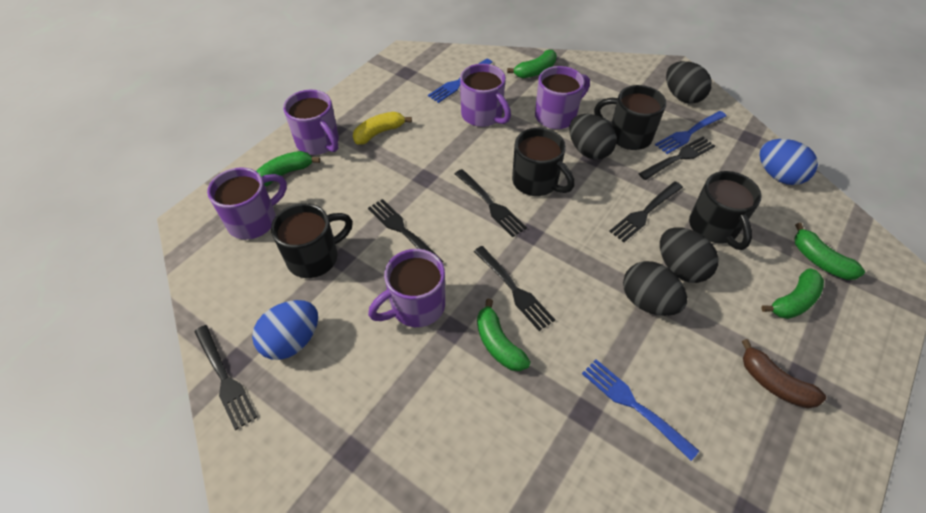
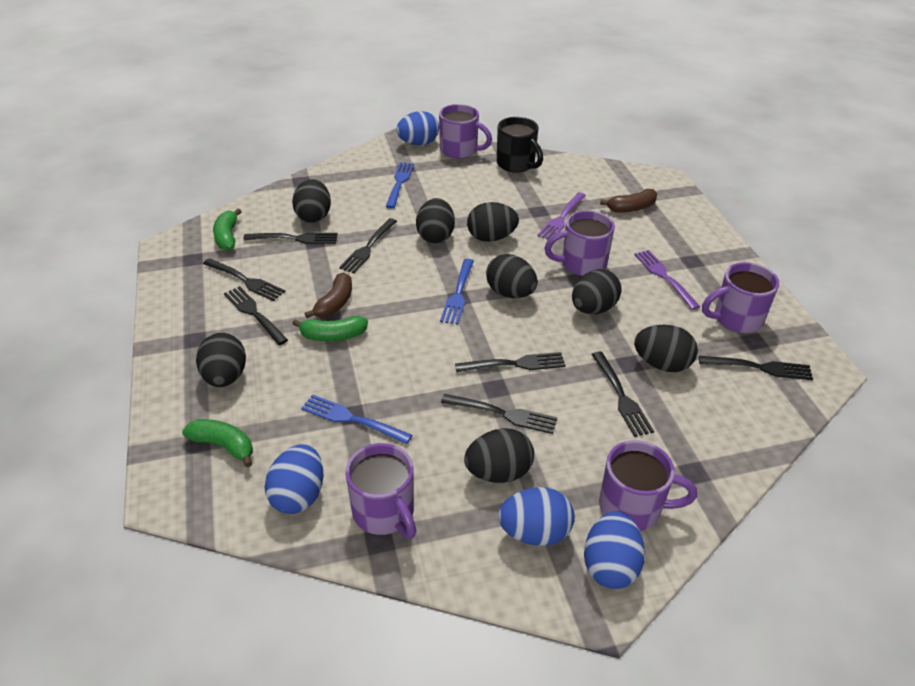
black egg: 4 -> 8
black fork: 6 -> 8
black mug: 4 -> 1
blue egg: 2 -> 4
brown banana: 1 -> 2
green banana: 5 -> 3
purple fork: 0 -> 2
yellow banana: 1 -> 0

